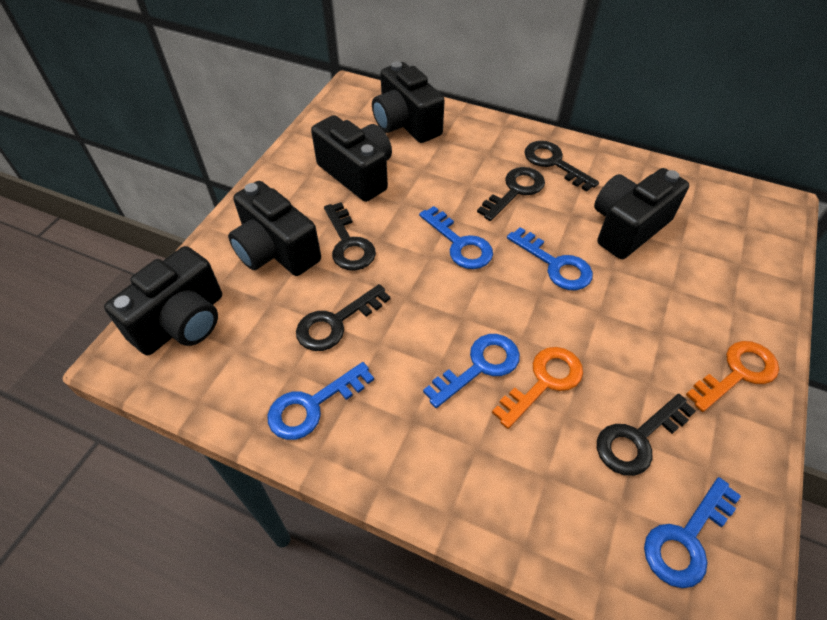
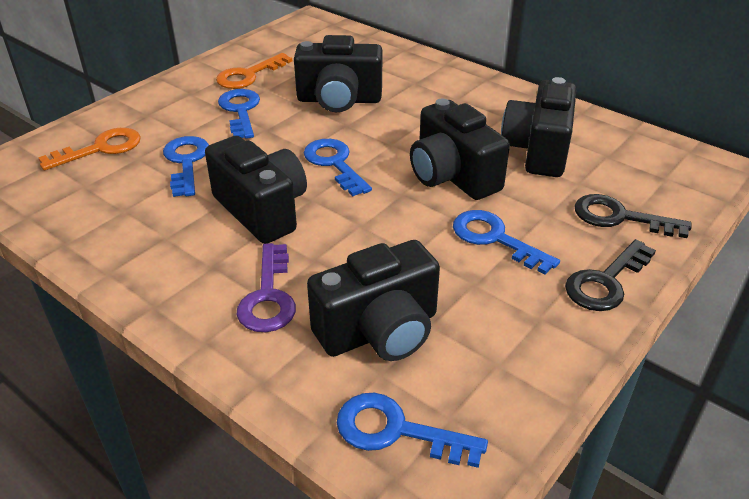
black key: 5 -> 2
purple key: 0 -> 1

